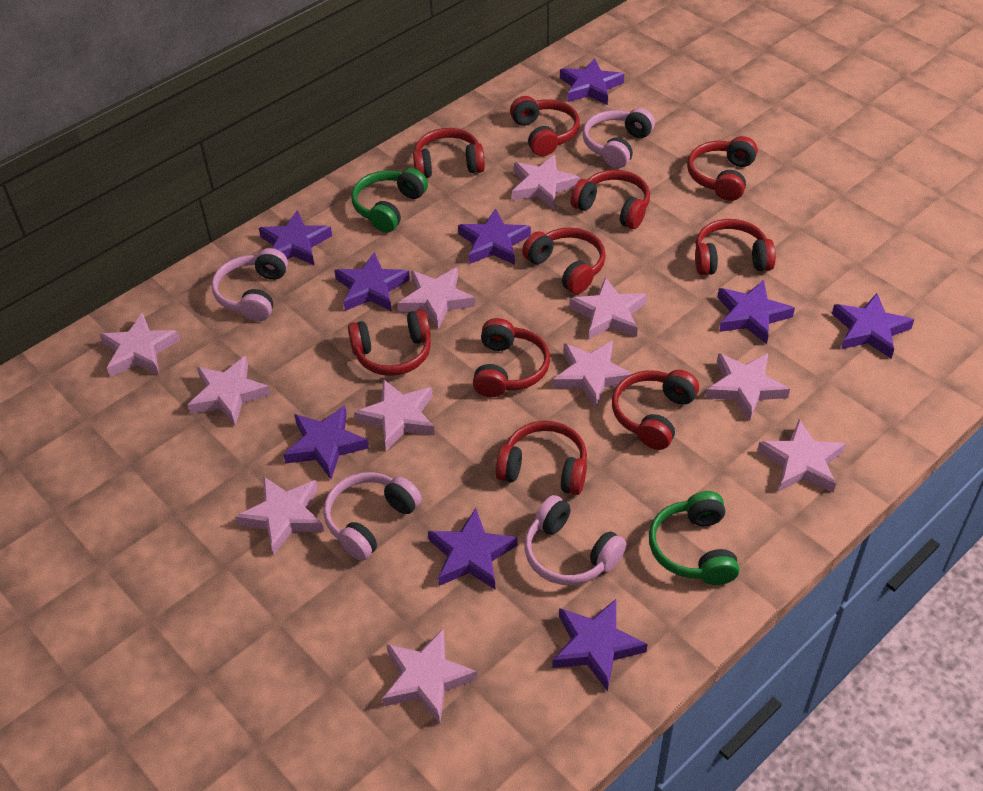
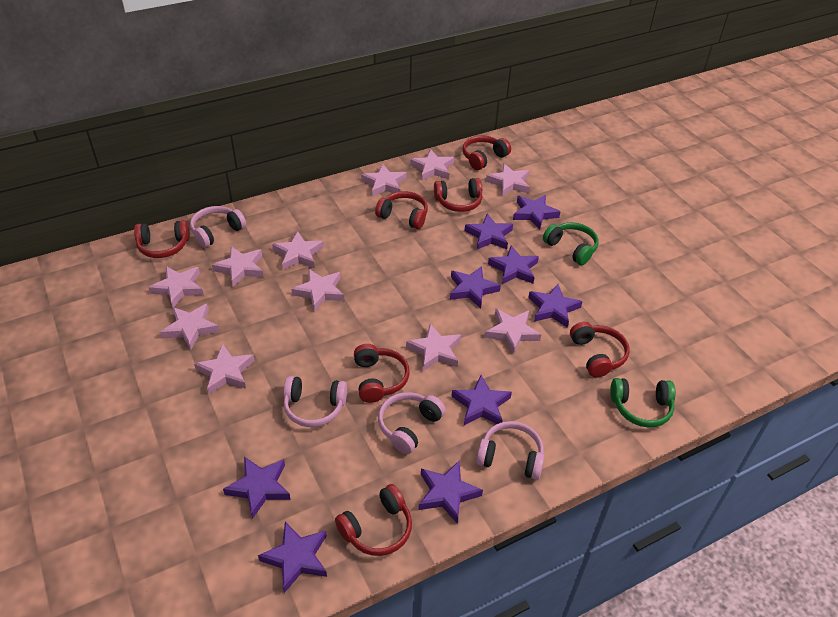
red headphones: 10 -> 7

